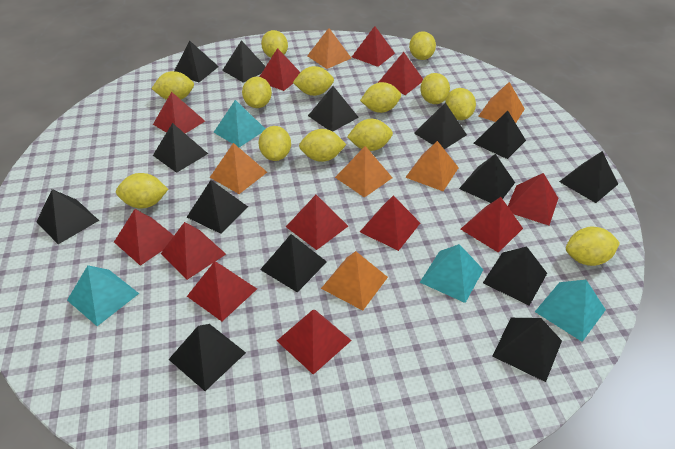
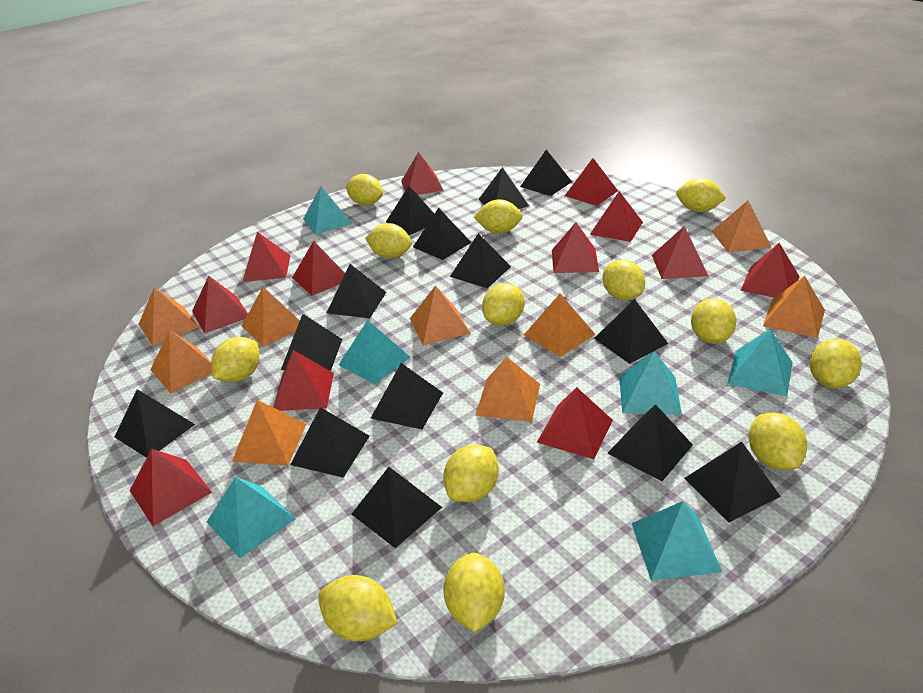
orange pyramid: 6 -> 9
turquoise pyramid: 4 -> 6

